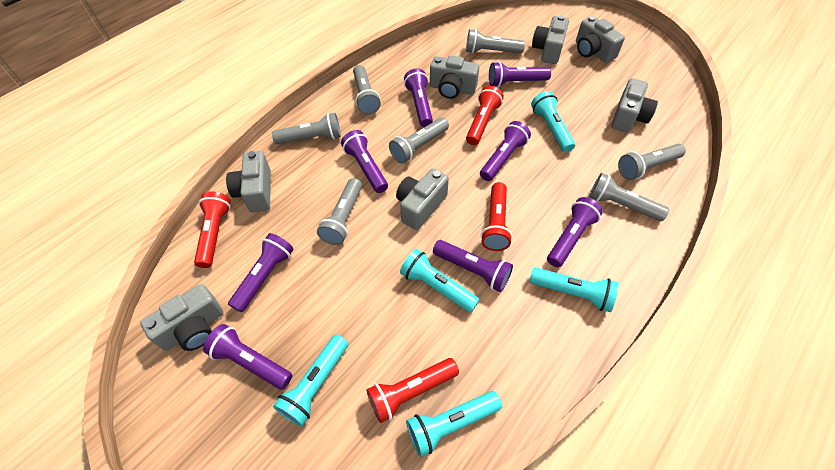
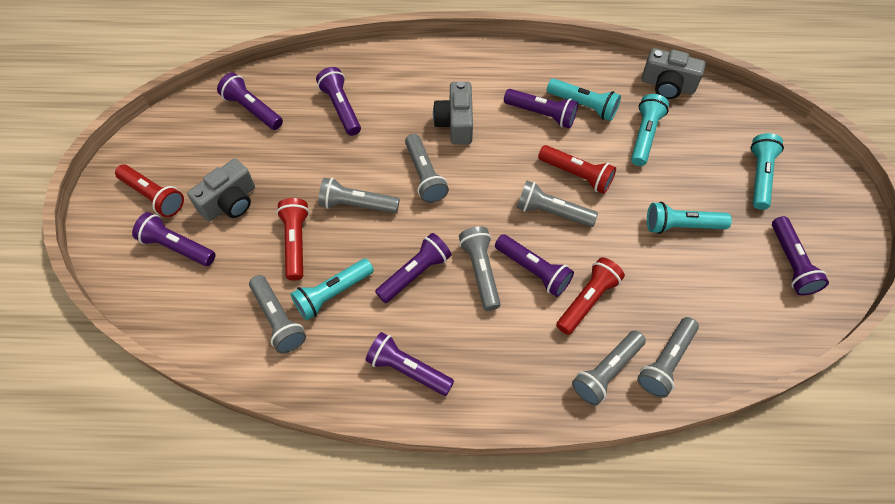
grey camera: 7 -> 3

